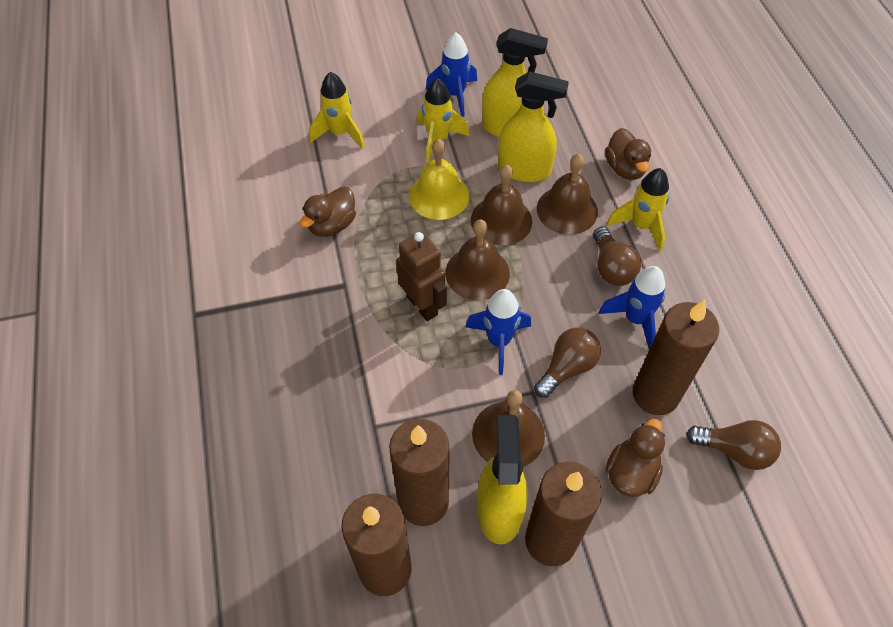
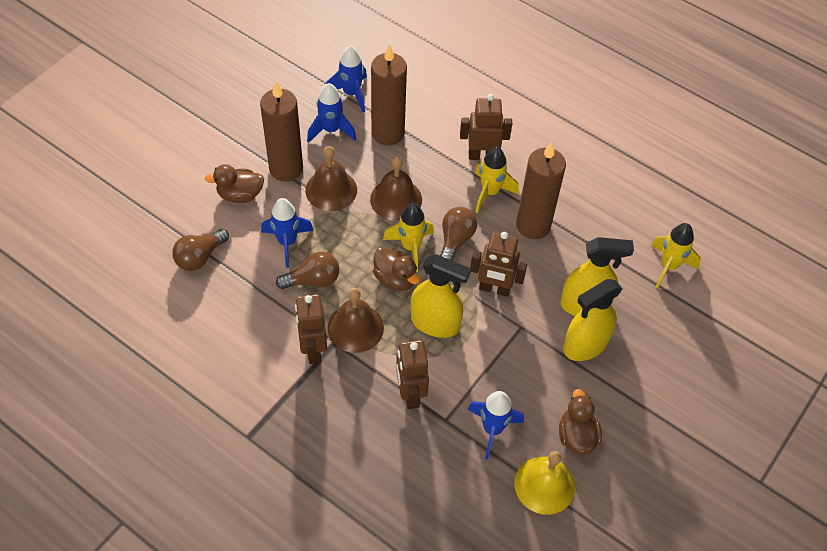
blue rocket: 3 -> 4
brown bell: 4 -> 3
brown candle: 4 -> 3
brown robot: 1 -> 4

